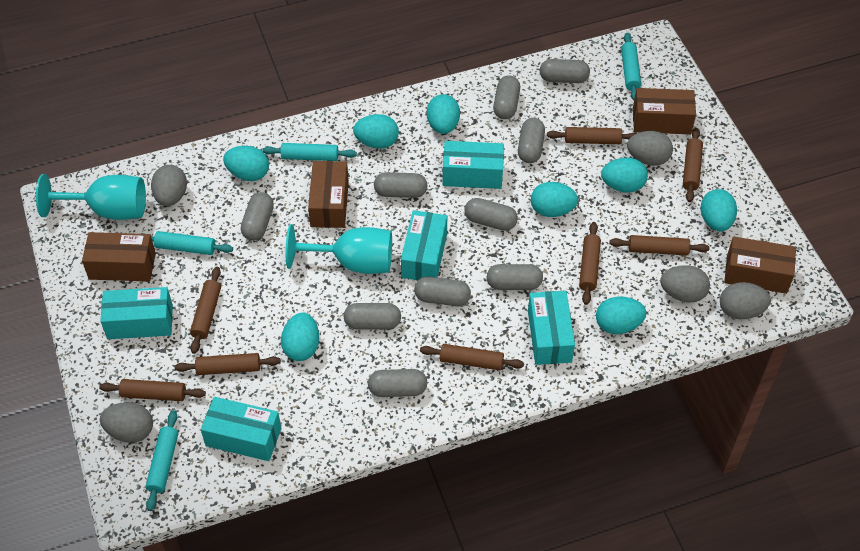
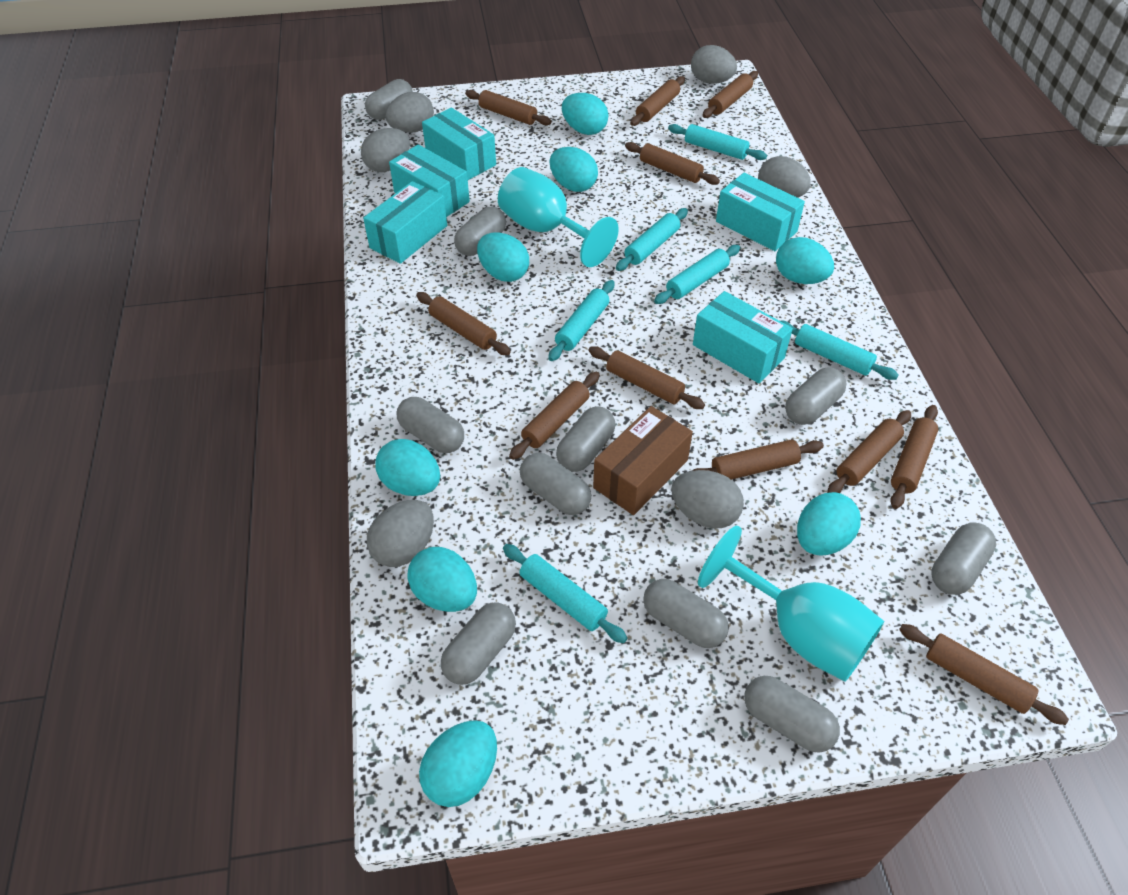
brown box: 4 -> 1
brown rolling pin: 8 -> 11
grey egg: 5 -> 6
turquoise rolling pin: 4 -> 6

